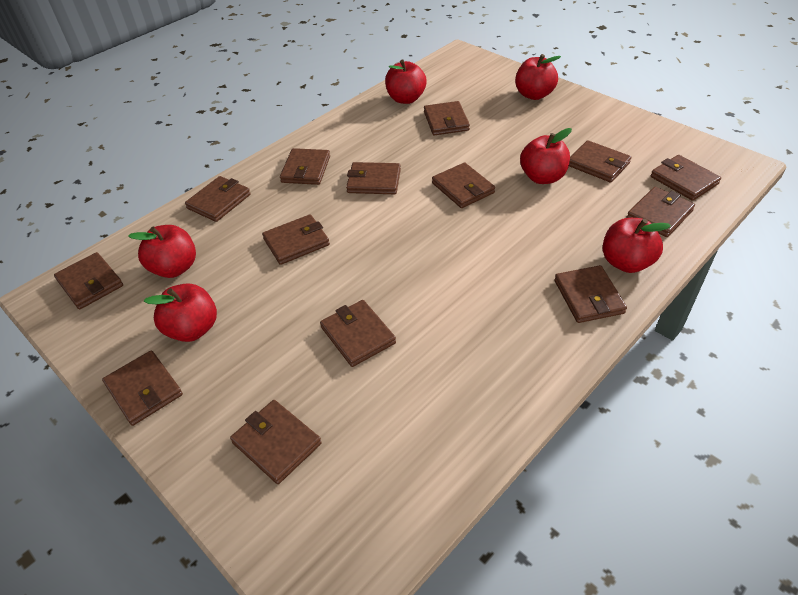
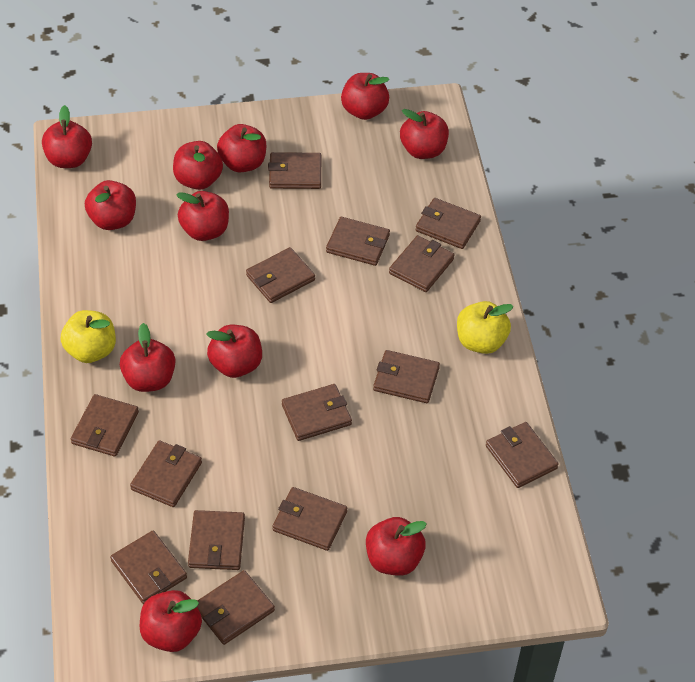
red apple: 6 -> 11
yellow apple: 0 -> 2

